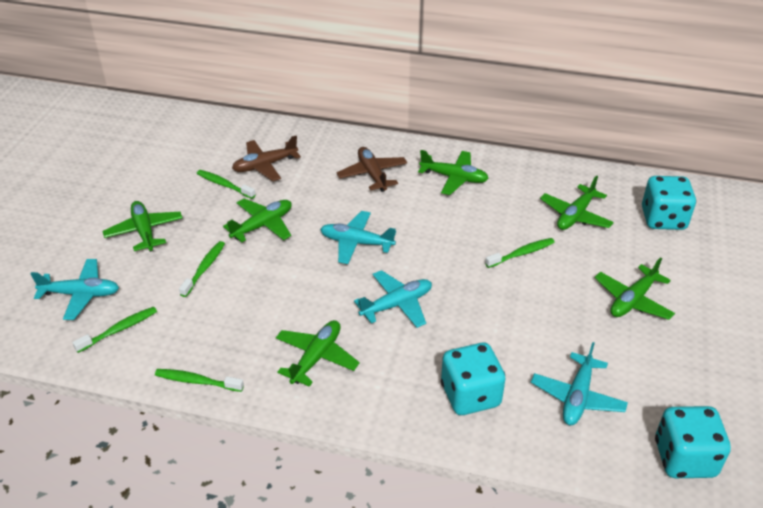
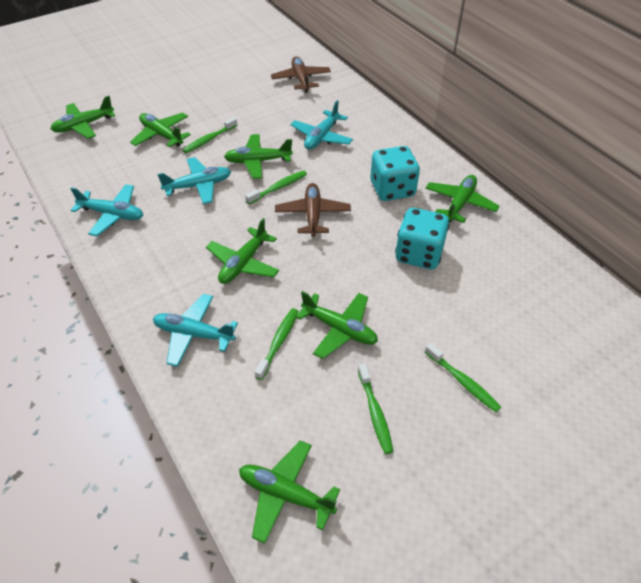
green plane: 6 -> 7
turquoise dice: 3 -> 2

